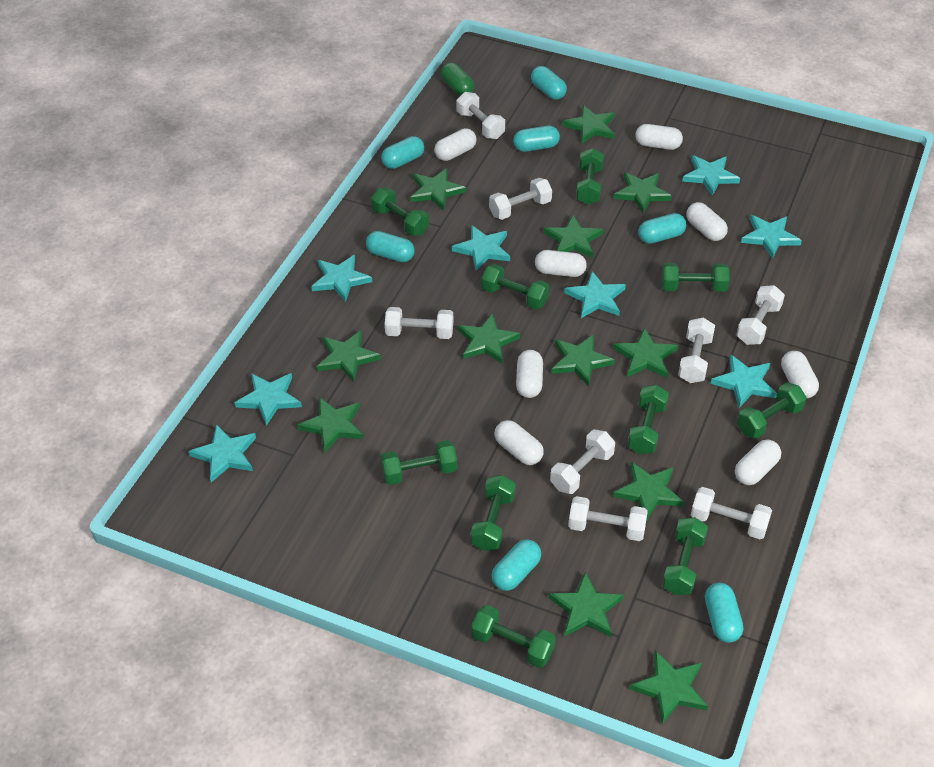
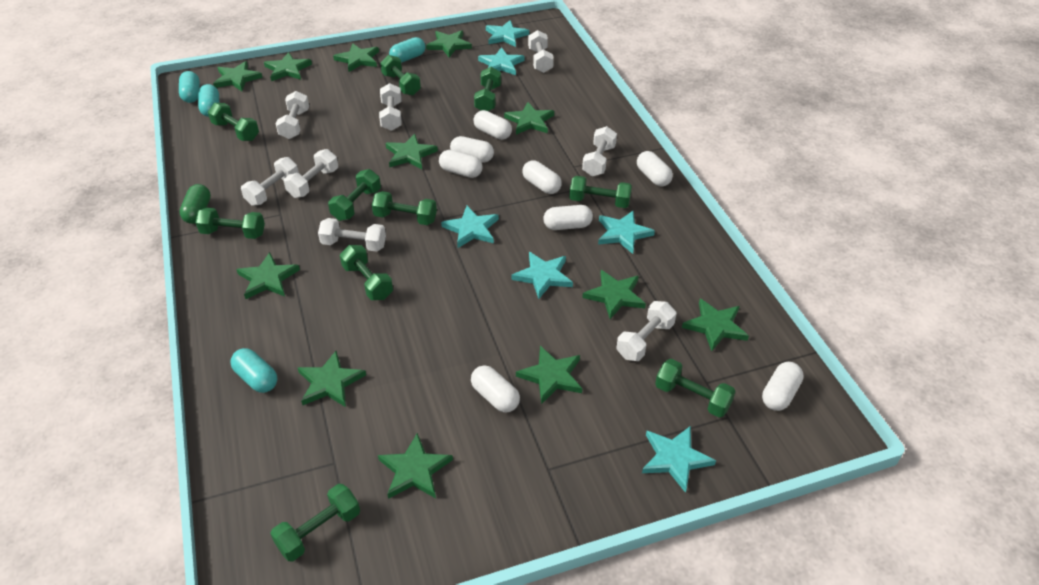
turquoise capsule: 7 -> 4
turquoise star: 8 -> 6

